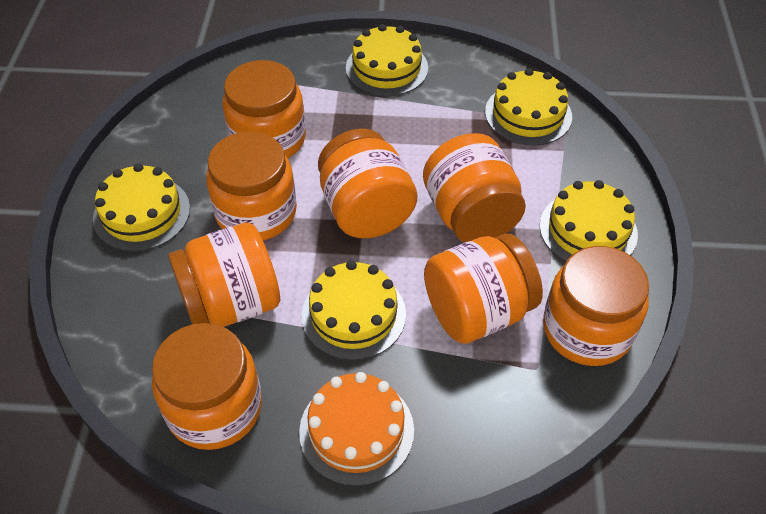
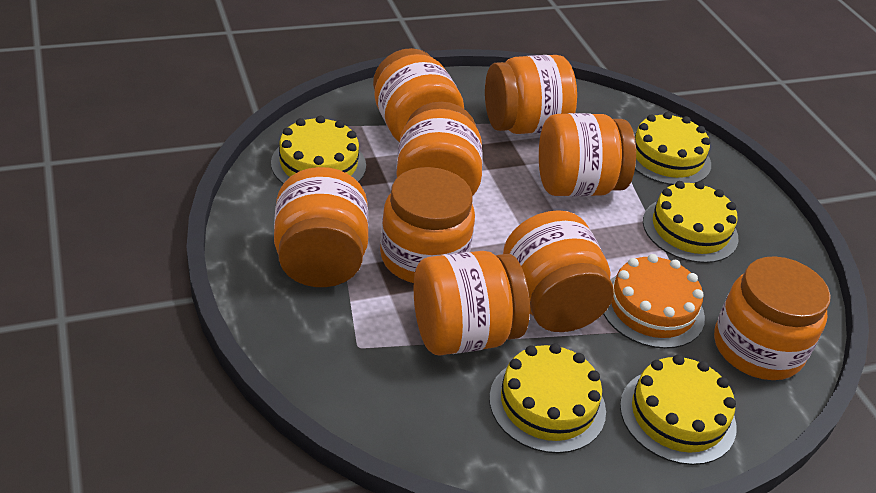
orange jar: 8 -> 9

